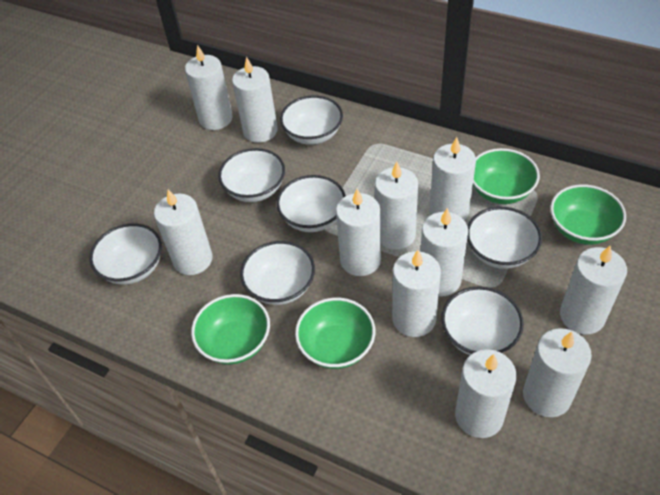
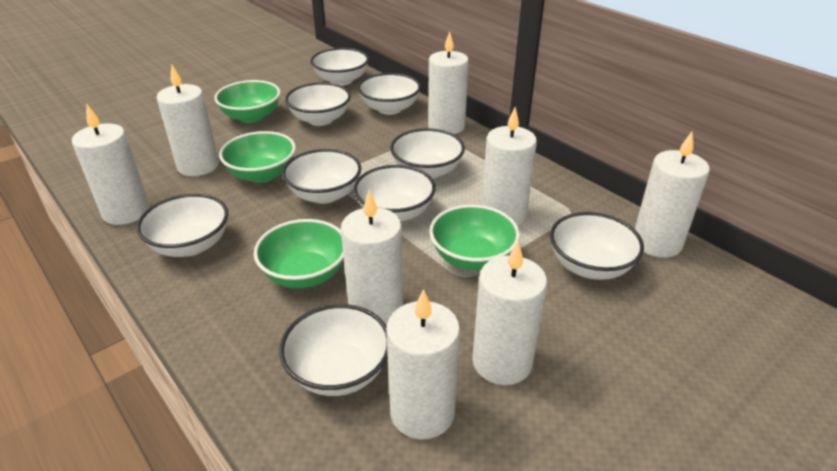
white bowl: 7 -> 9
white candle: 11 -> 8

